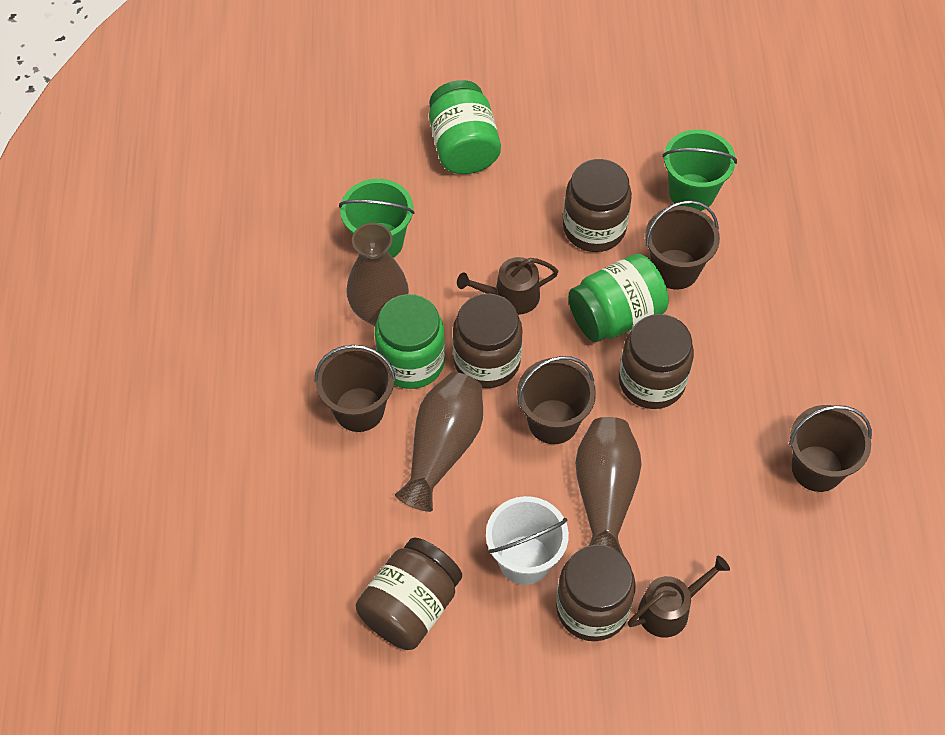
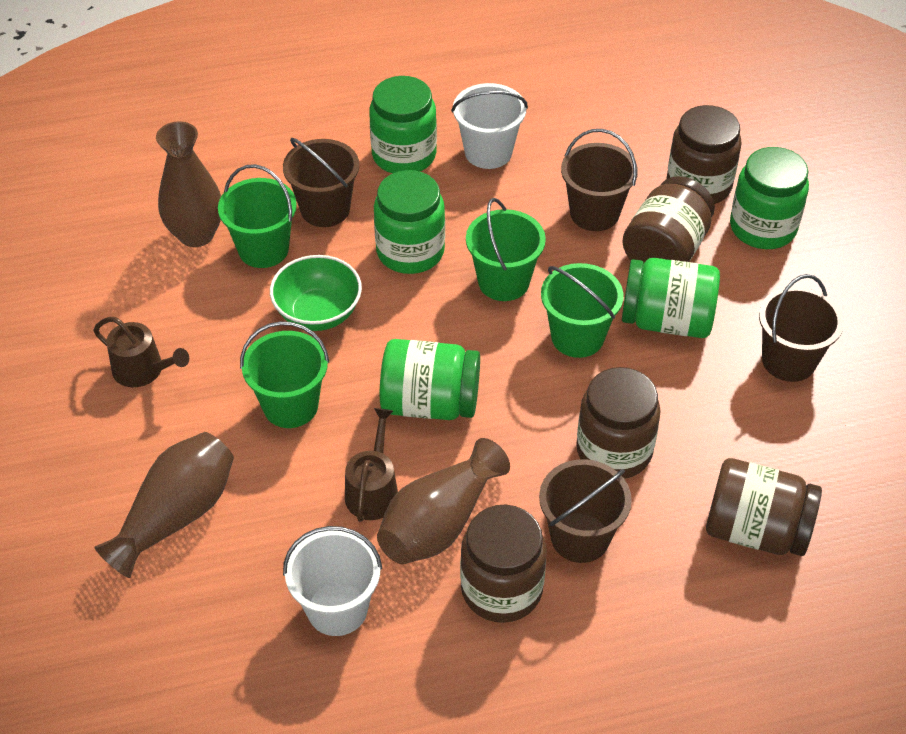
green bowl: 0 -> 1
green bucket: 2 -> 4
green jar: 3 -> 5
white bucket: 1 -> 2

